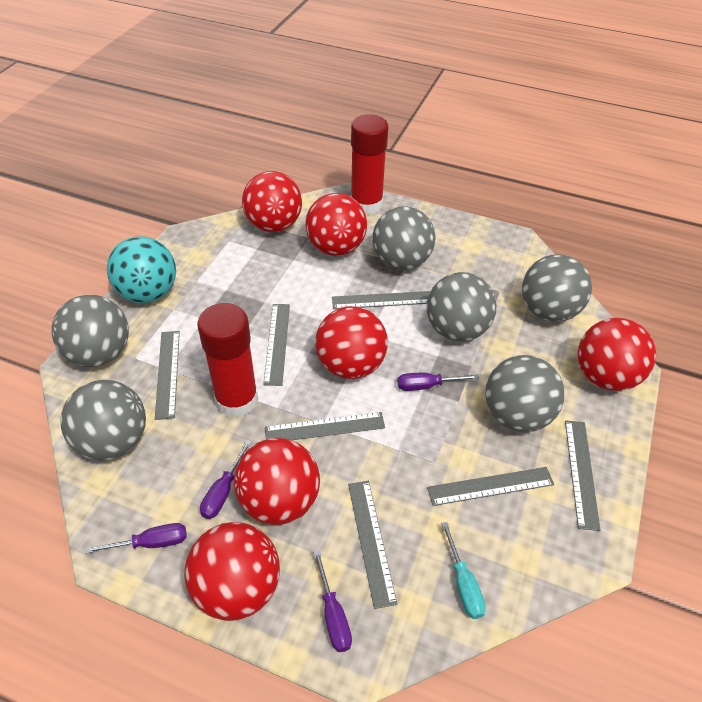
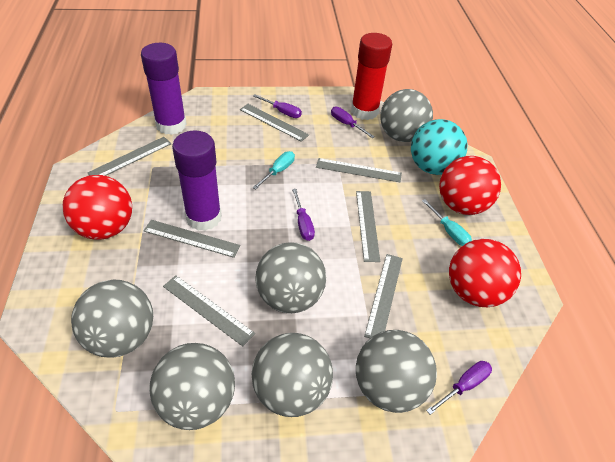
purple glue stick: 0 -> 2
red ball: 6 -> 3
red glue stick: 2 -> 1
turquoise screwdriver: 1 -> 2

